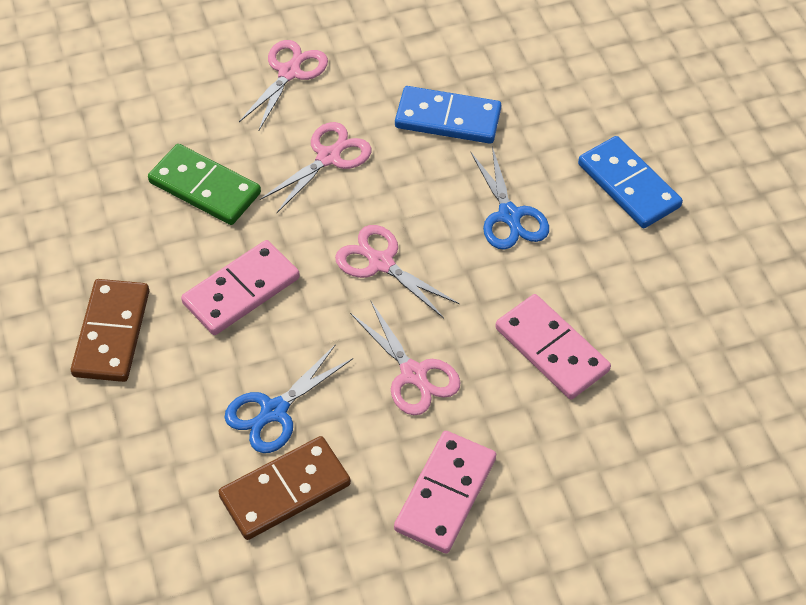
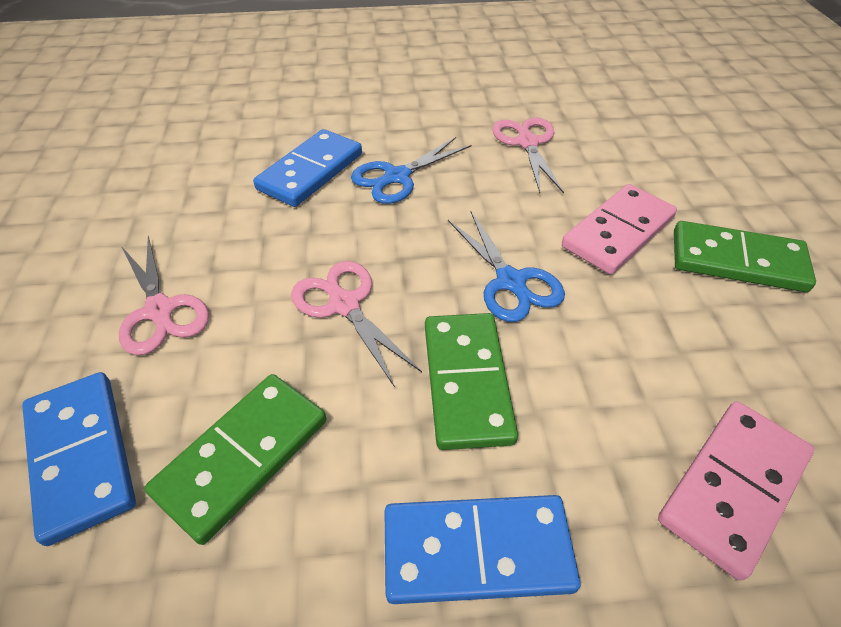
blue domino: 2 -> 3
brown domino: 2 -> 0
green domino: 1 -> 3
pink domino: 3 -> 2
pink scissors: 4 -> 3

